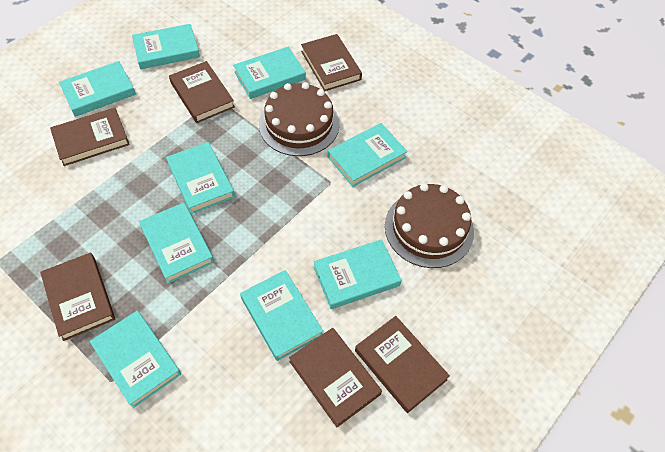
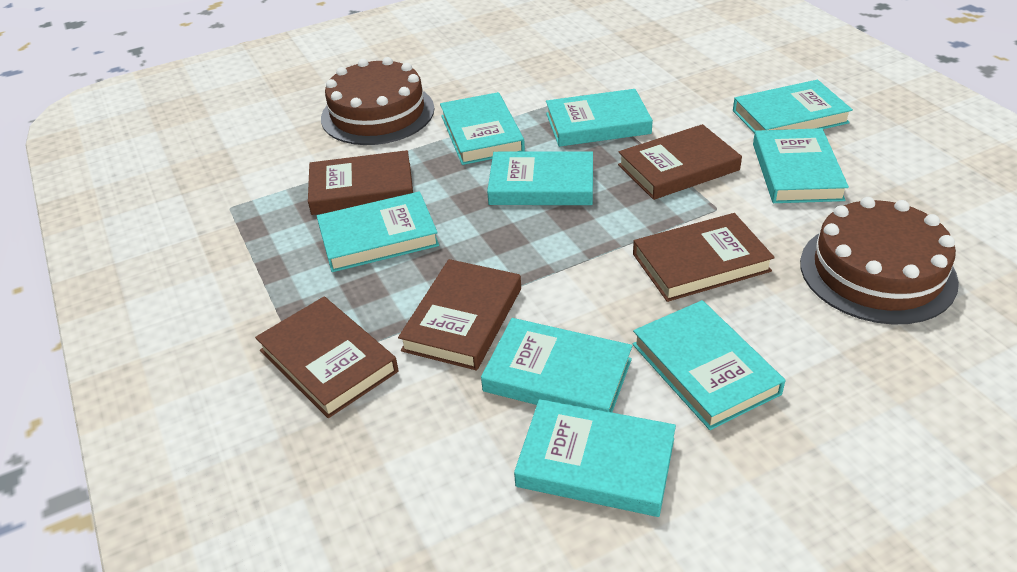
brown book: 6 -> 5

